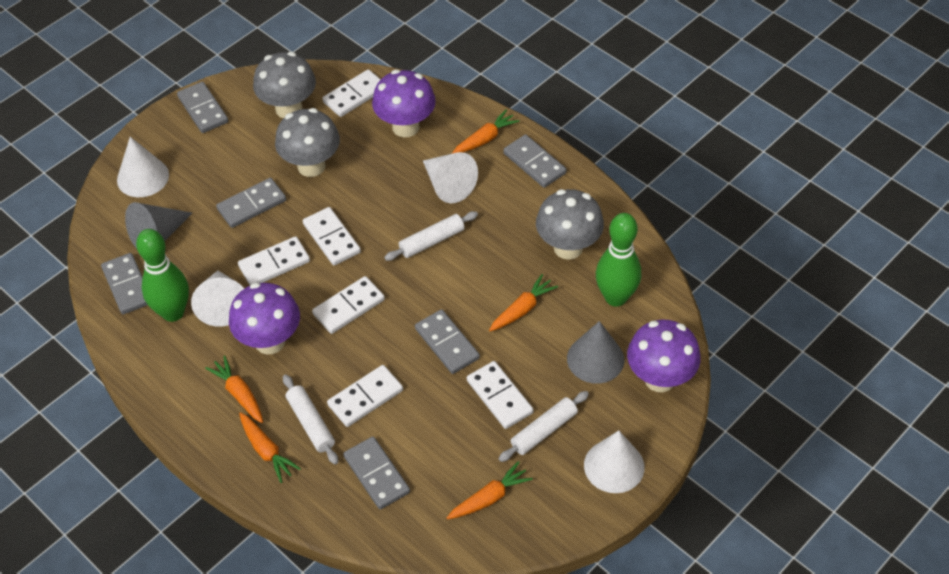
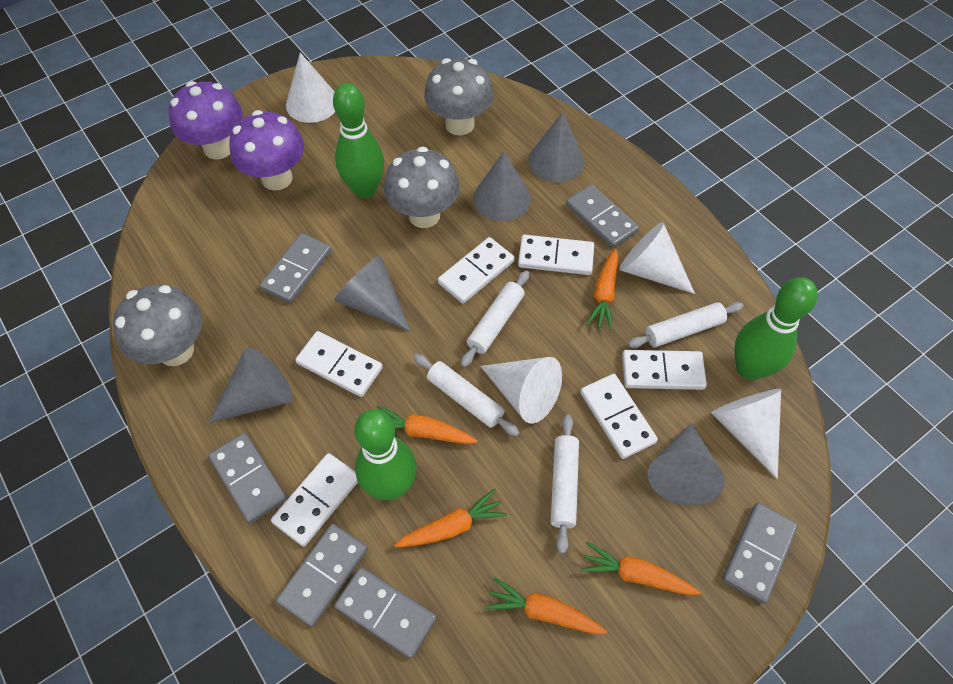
green bowling pin: 2 -> 3
grey cone: 2 -> 5
purple mushroom: 3 -> 2
white rolling pin: 3 -> 4

